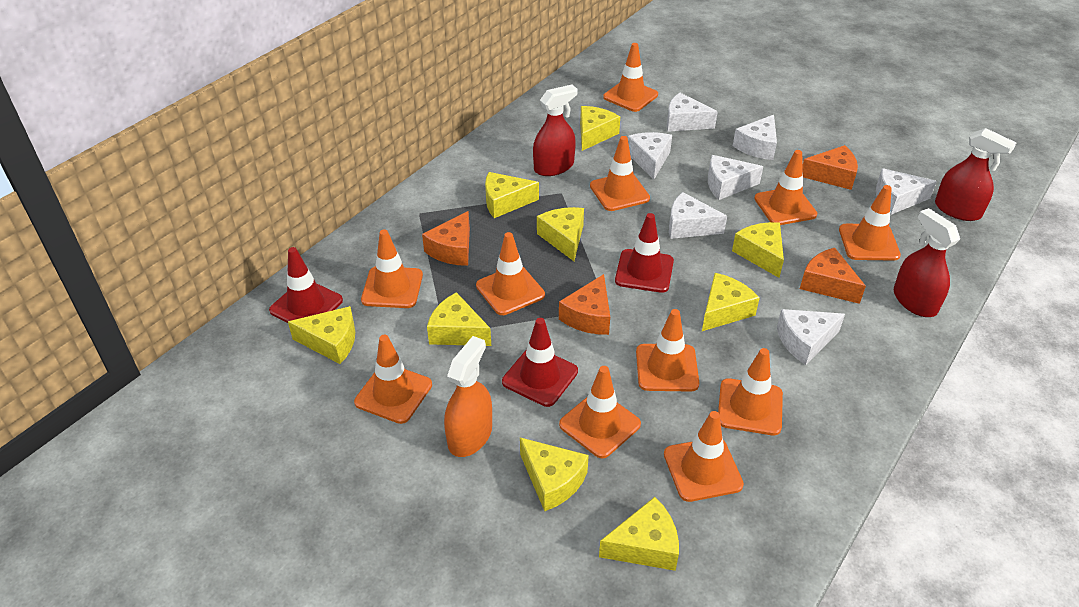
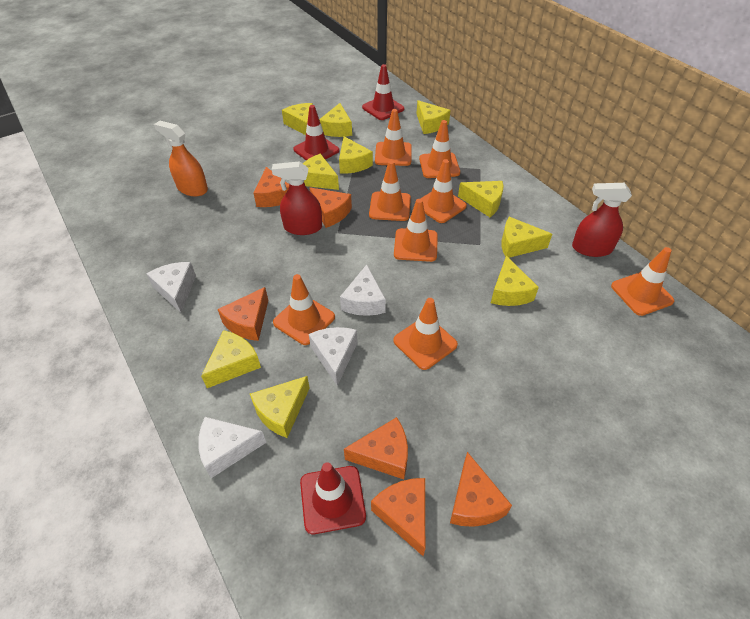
orange cheese: 4 -> 6
orange traffic cone: 11 -> 8
red spray bottle: 3 -> 2
white cheese: 7 -> 4
yellow cheese: 9 -> 10

